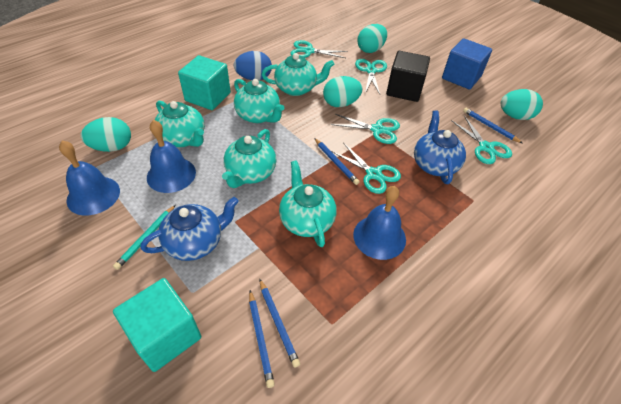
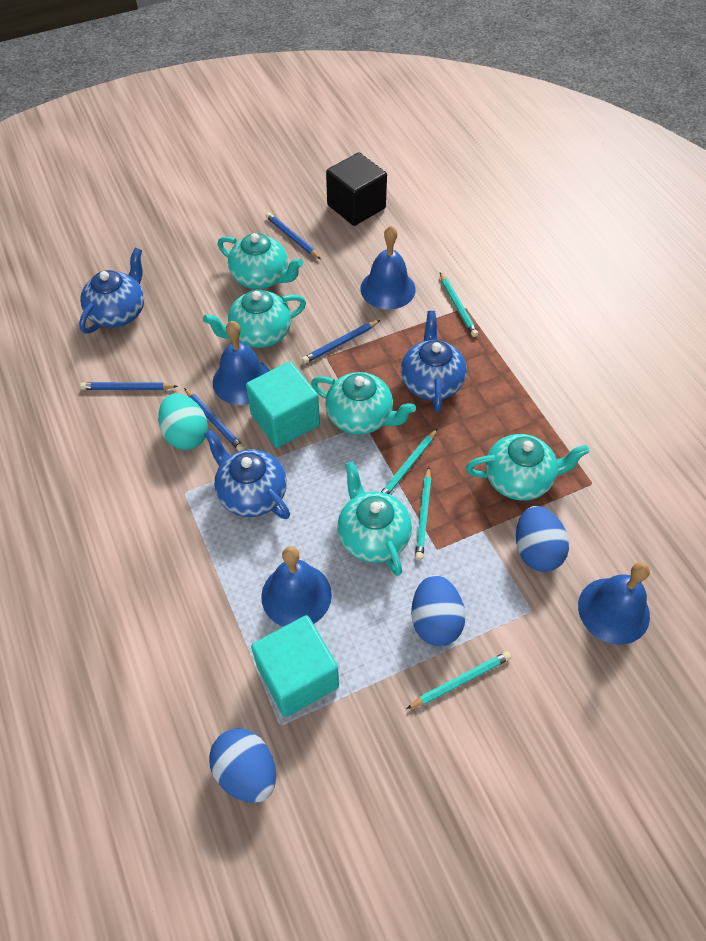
blue bell: 3 -> 4
blue cube: 1 -> 0
blue egg: 1 -> 3
blue teapot: 2 -> 3
turquoise egg: 4 -> 1
turquoise pencil: 1 -> 4
turquoise scissors: 5 -> 0

